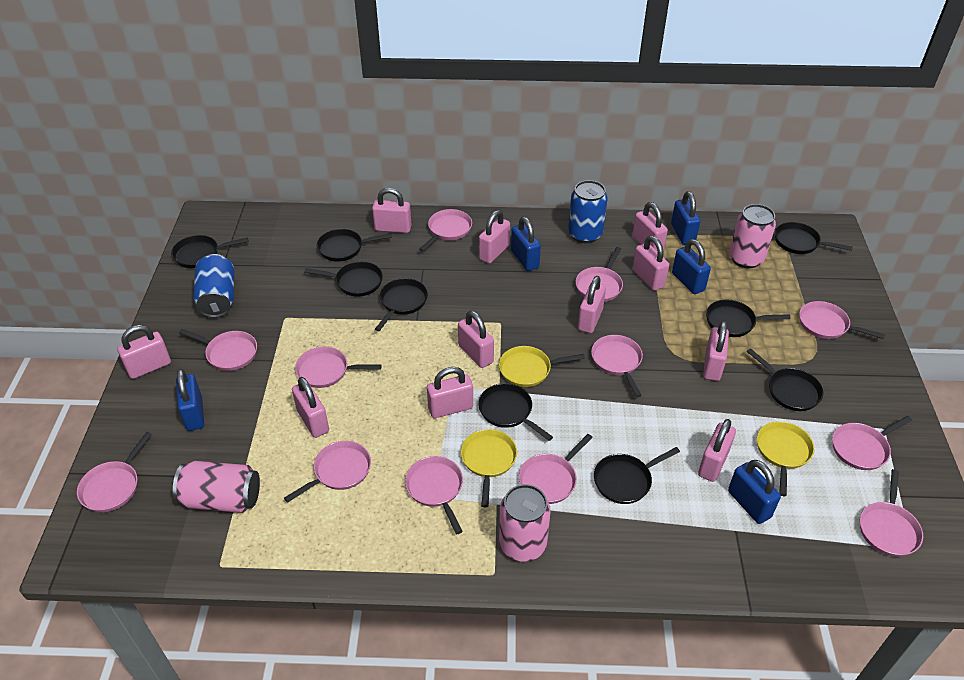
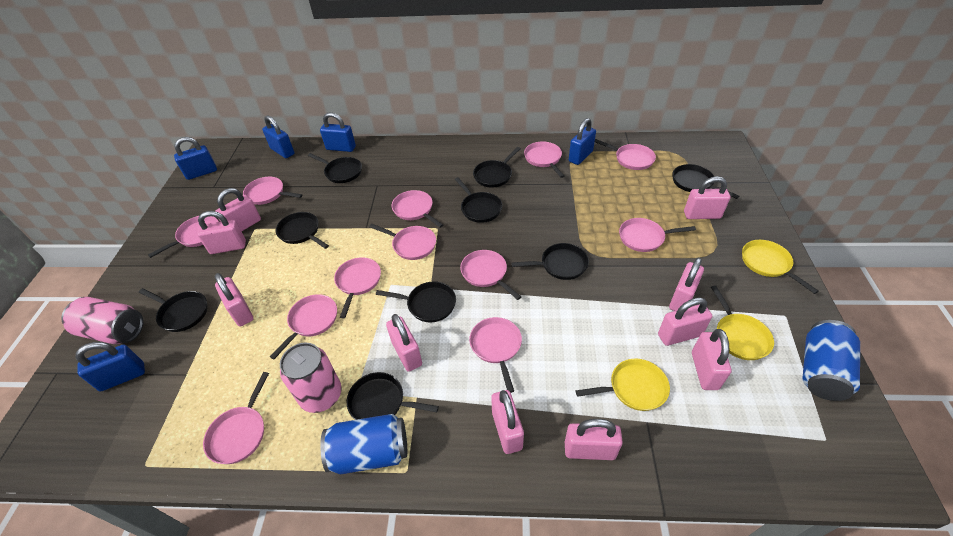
pink can: 3 -> 2
pink padlock: 11 -> 10

